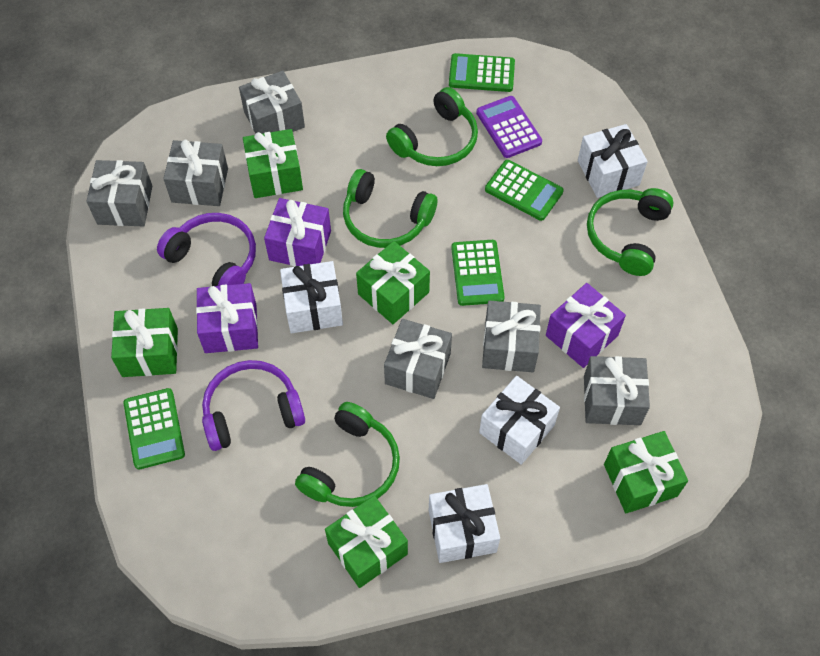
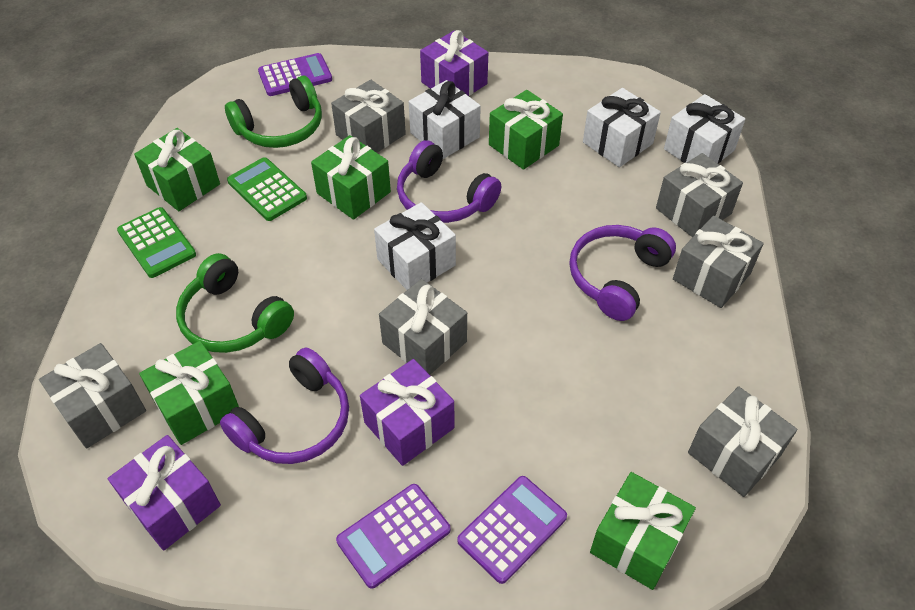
green calculator: 4 -> 2
green headphones: 4 -> 2
purple calculator: 1 -> 3
purple headphones: 2 -> 3

